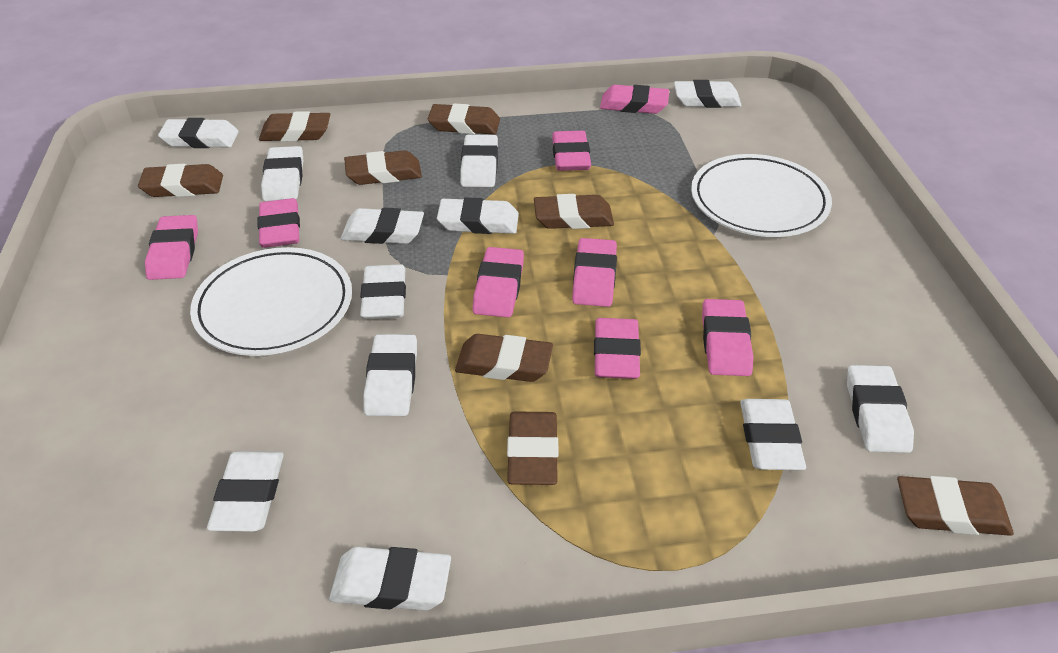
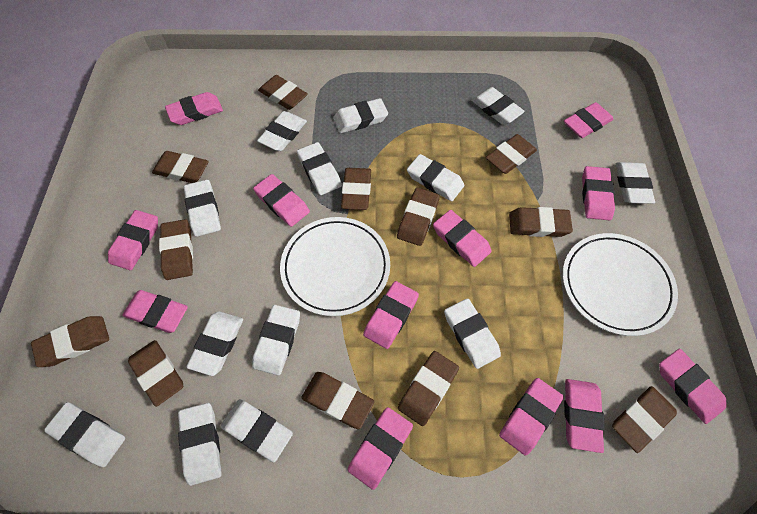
brown eraser: 8 -> 12
pink eraser: 8 -> 12
white eraser: 12 -> 13

